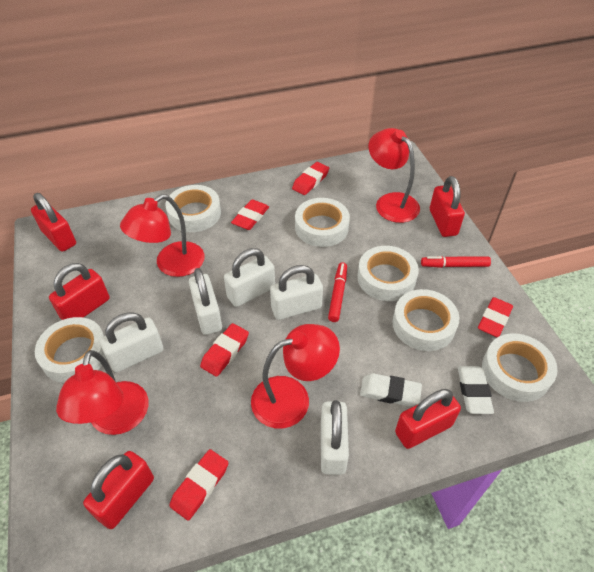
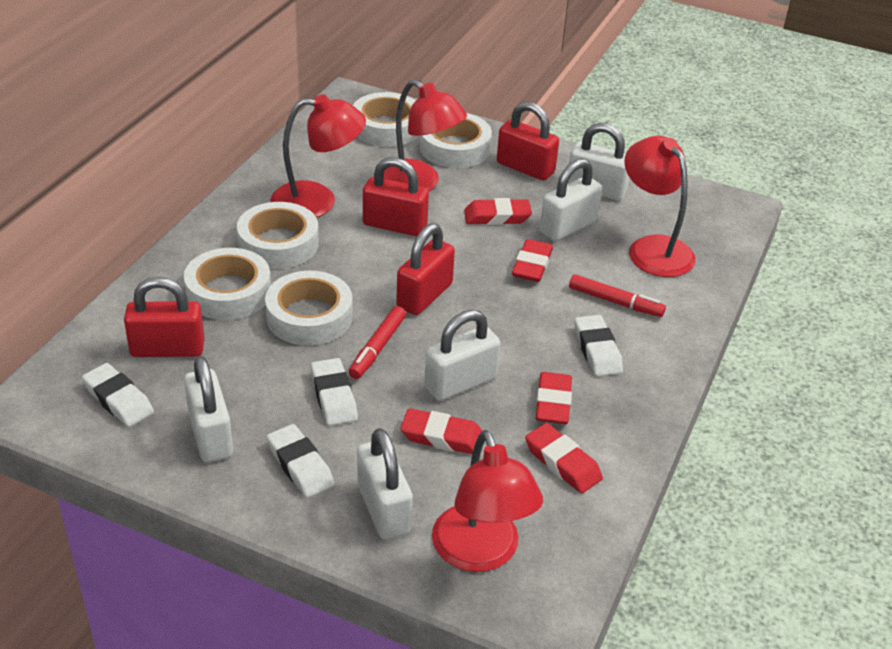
red padlock: 5 -> 4
white eraser: 2 -> 4
white tape: 6 -> 5

